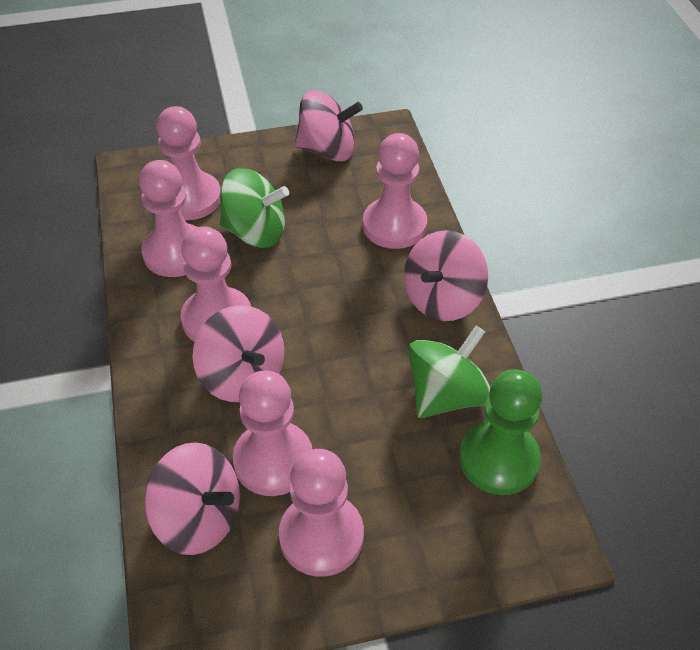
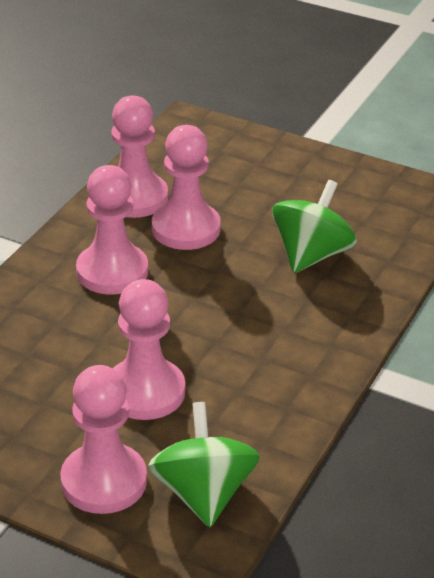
green pawn: 1 -> 0
pink pawn: 6 -> 5
pink spinning top: 4 -> 0

